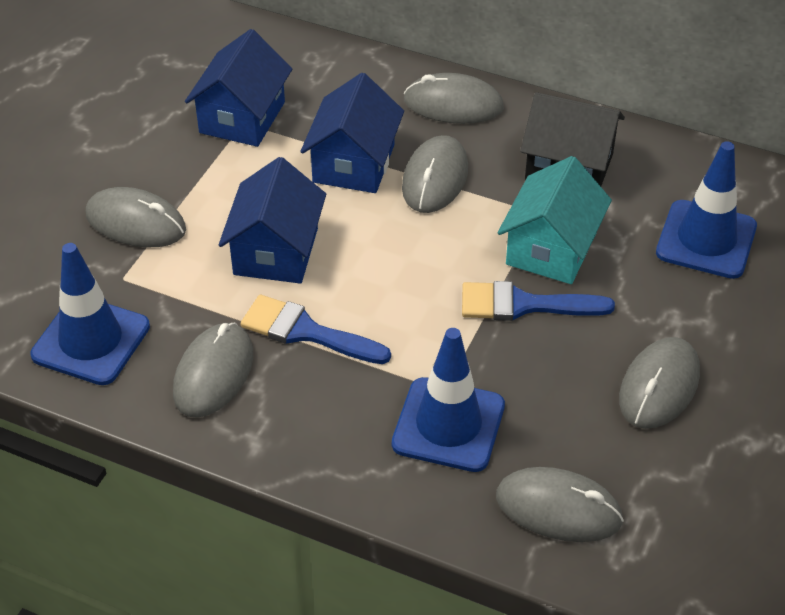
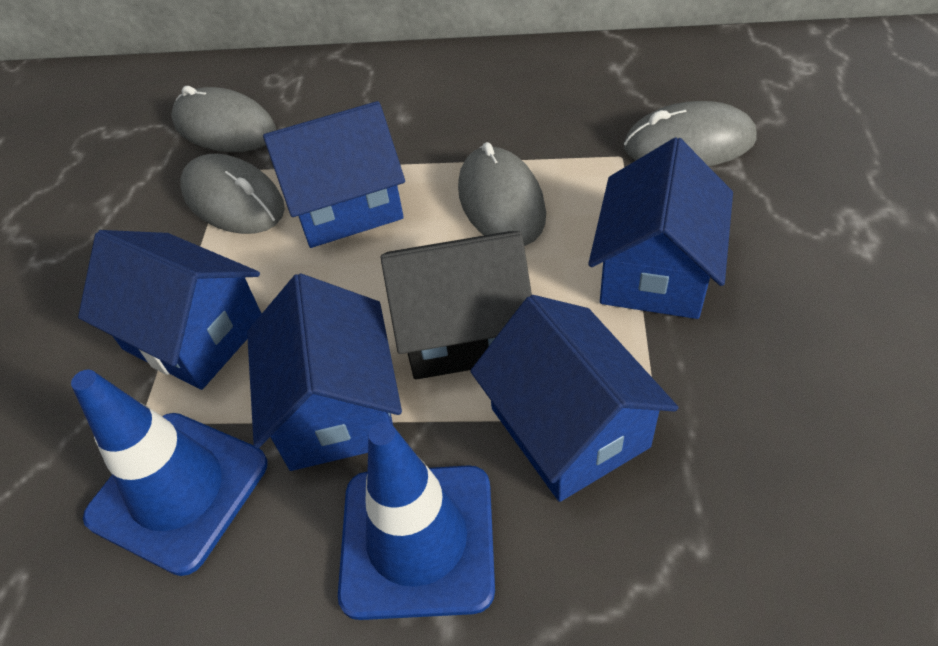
blue brush: 2 -> 0
blue house: 3 -> 5
blue traffic cone: 3 -> 2
grey mouse: 6 -> 4
turquoise house: 1 -> 0

